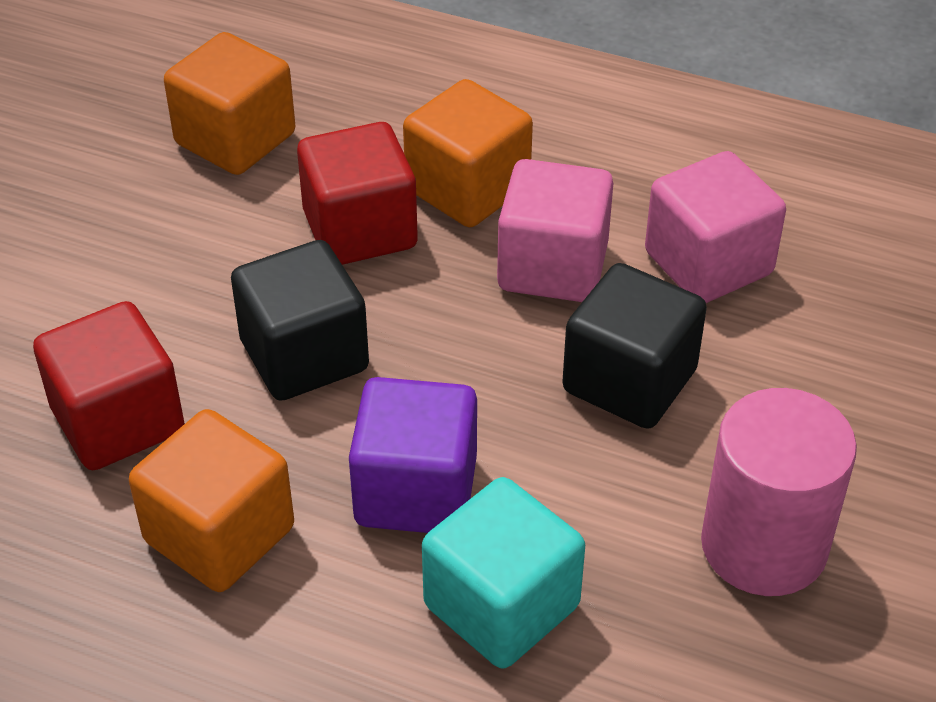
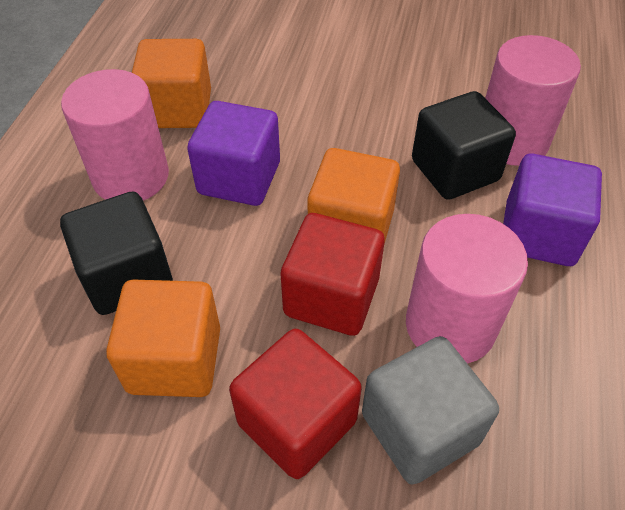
grey cube: 0 -> 1
pink cube: 2 -> 0
pink cylinder: 1 -> 3
purple cube: 1 -> 2
turquoise cube: 1 -> 0

